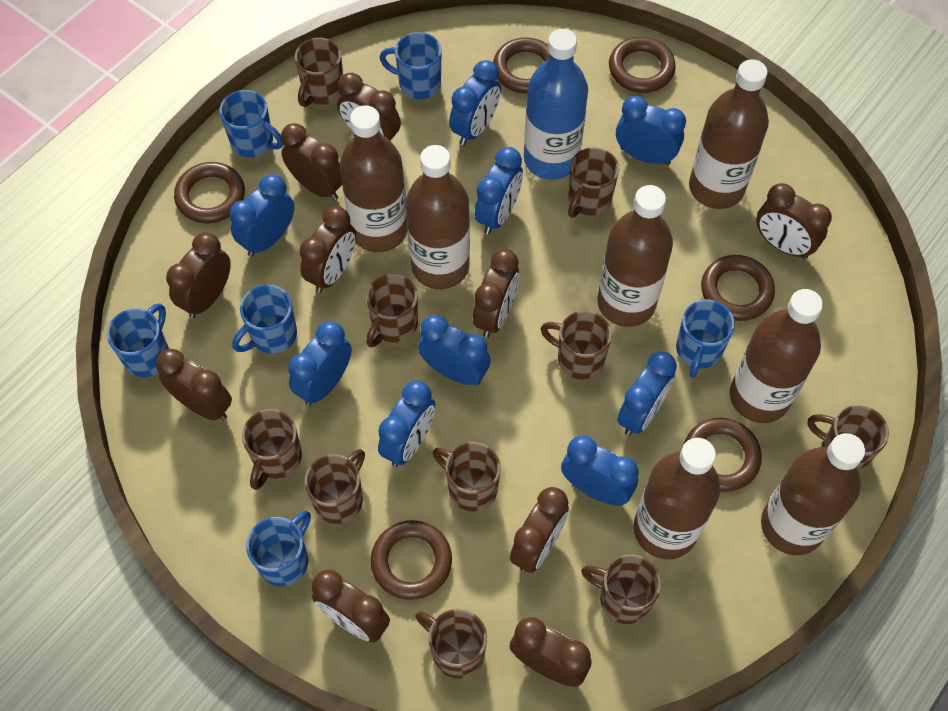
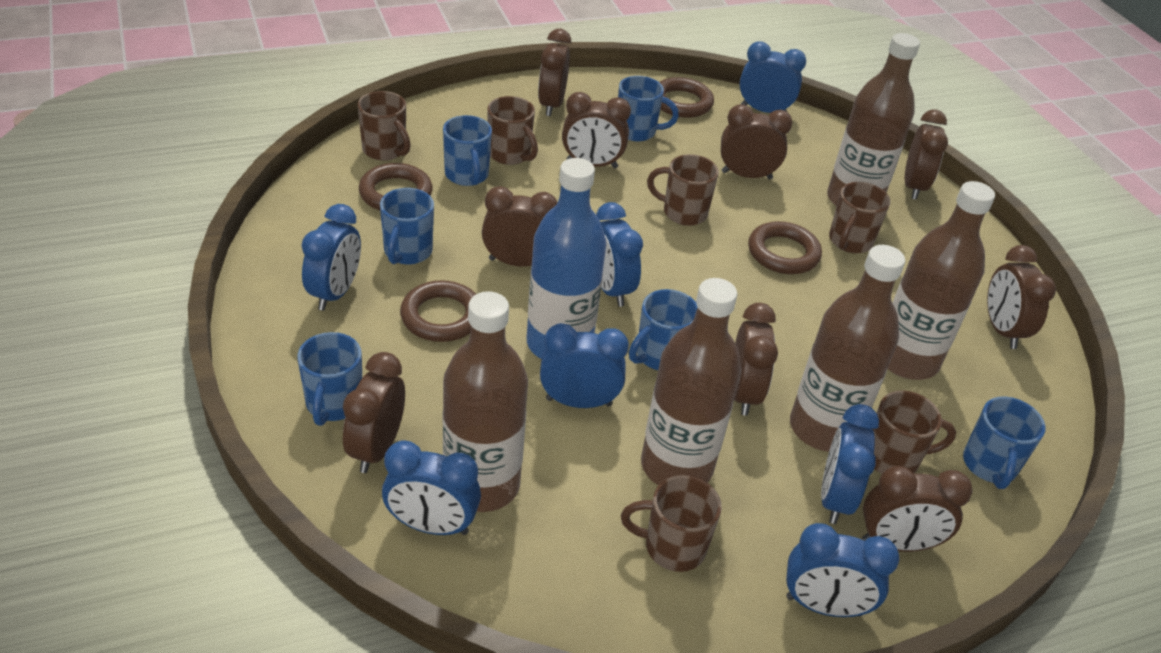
blue clock: 9 -> 7
brown bottle: 7 -> 5
brown clock: 10 -> 9
brown mug: 10 -> 6
brown ring: 6 -> 4

